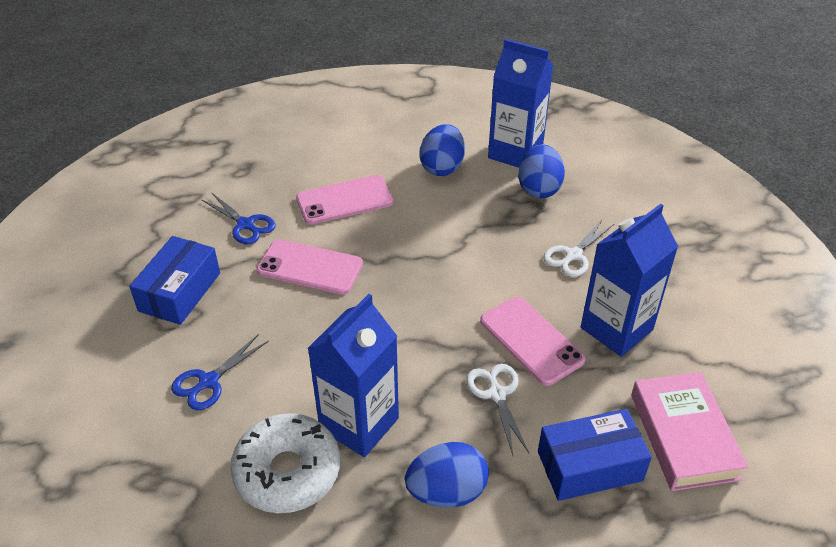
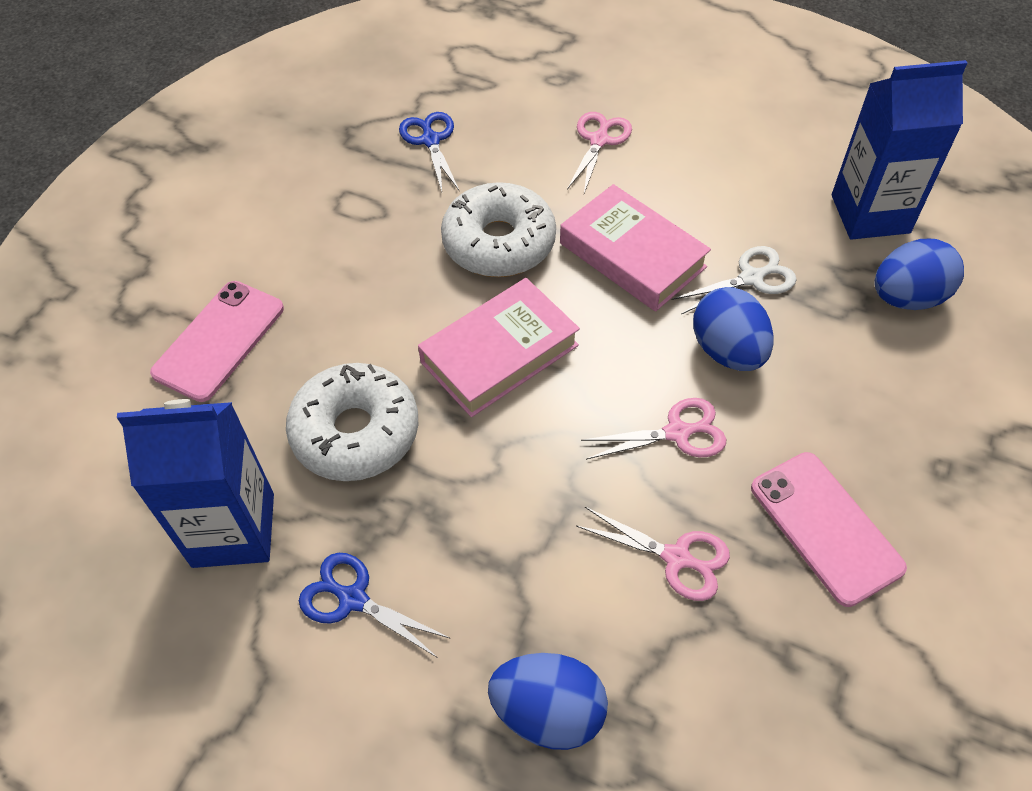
blue box: 2 -> 0
blue carton: 3 -> 2
pink book: 1 -> 2
pink phone: 3 -> 2
pink scissors: 0 -> 3
white donut: 1 -> 2
white scissors: 2 -> 1

